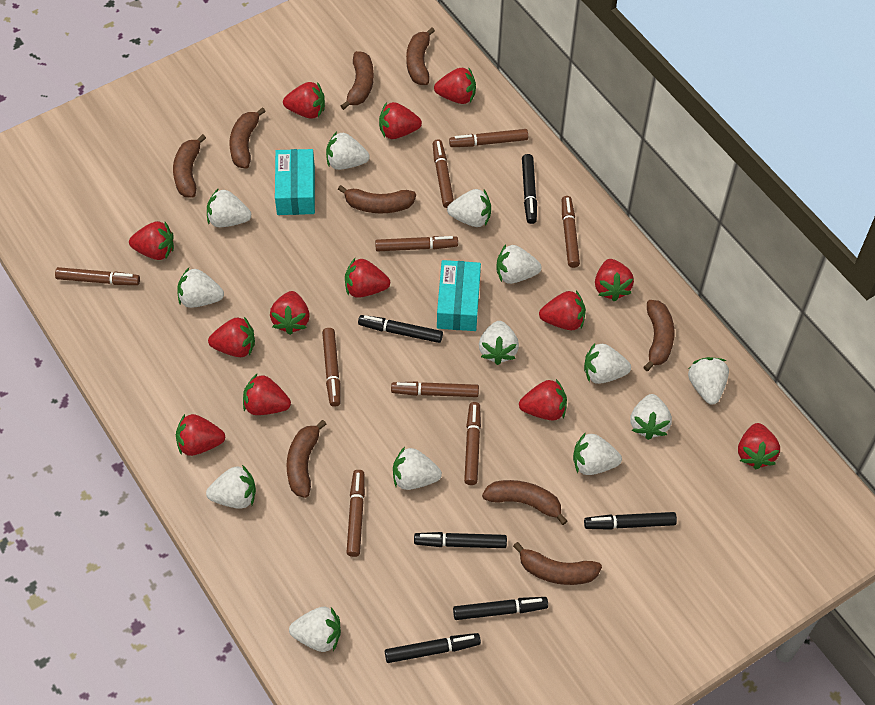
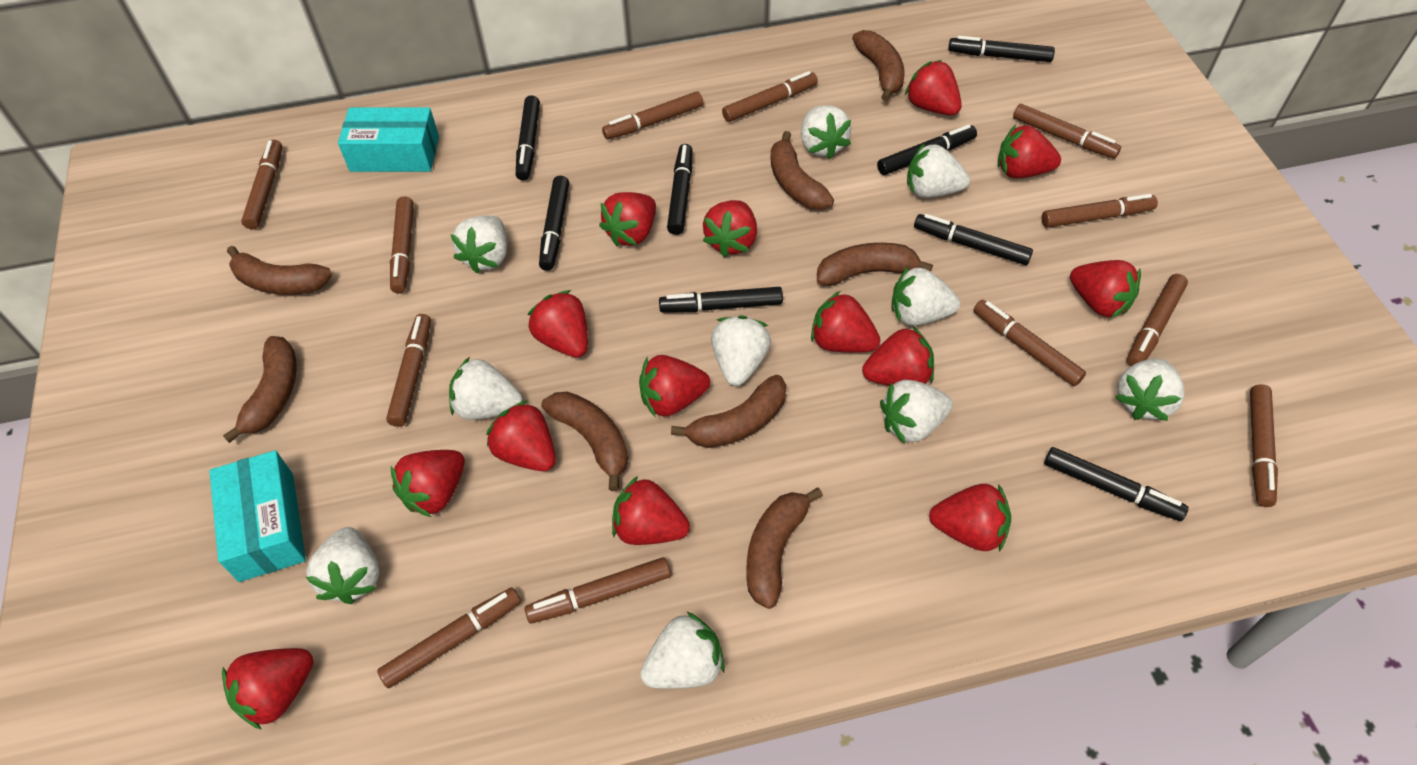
black marker: 6 -> 8
brown banana: 9 -> 8
brown marker: 9 -> 12
red strawberry: 13 -> 14
white strawberry: 13 -> 10

